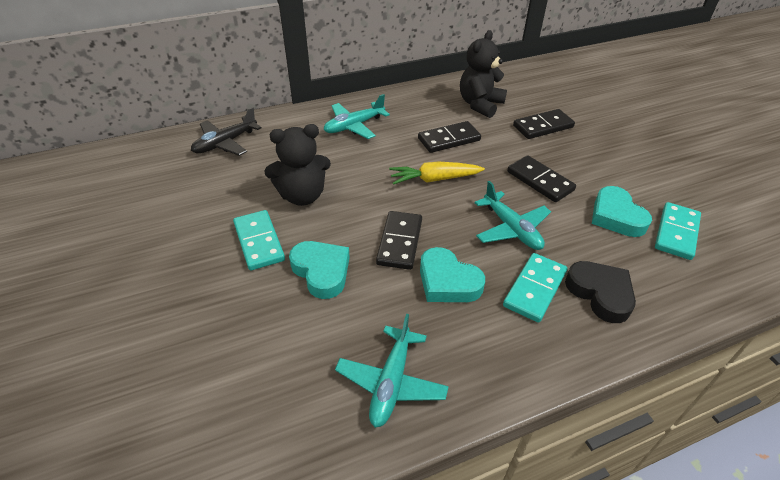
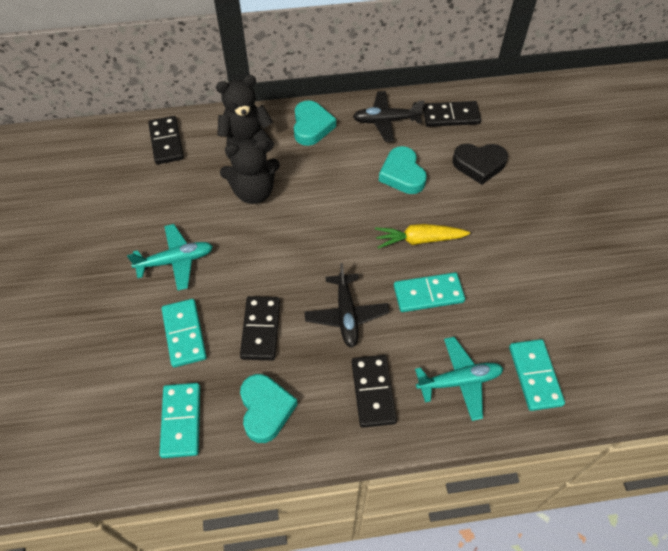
black plane: 1 -> 2
turquoise domino: 3 -> 4
turquoise plane: 3 -> 2

